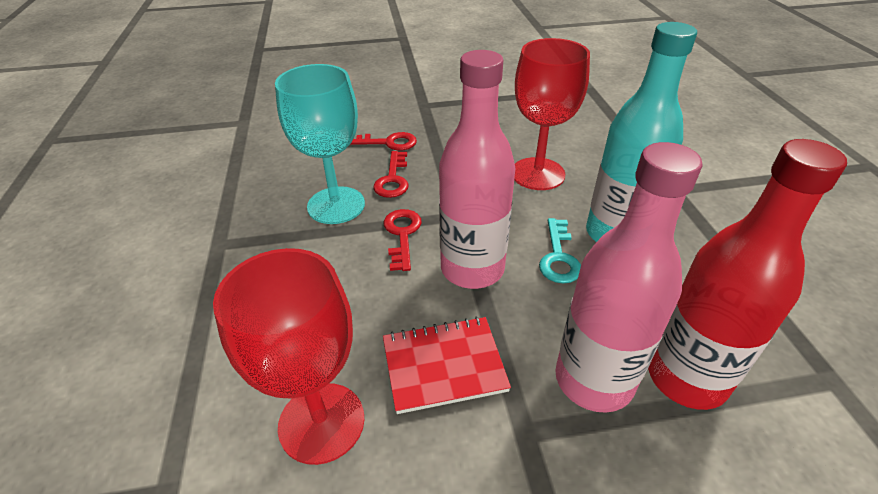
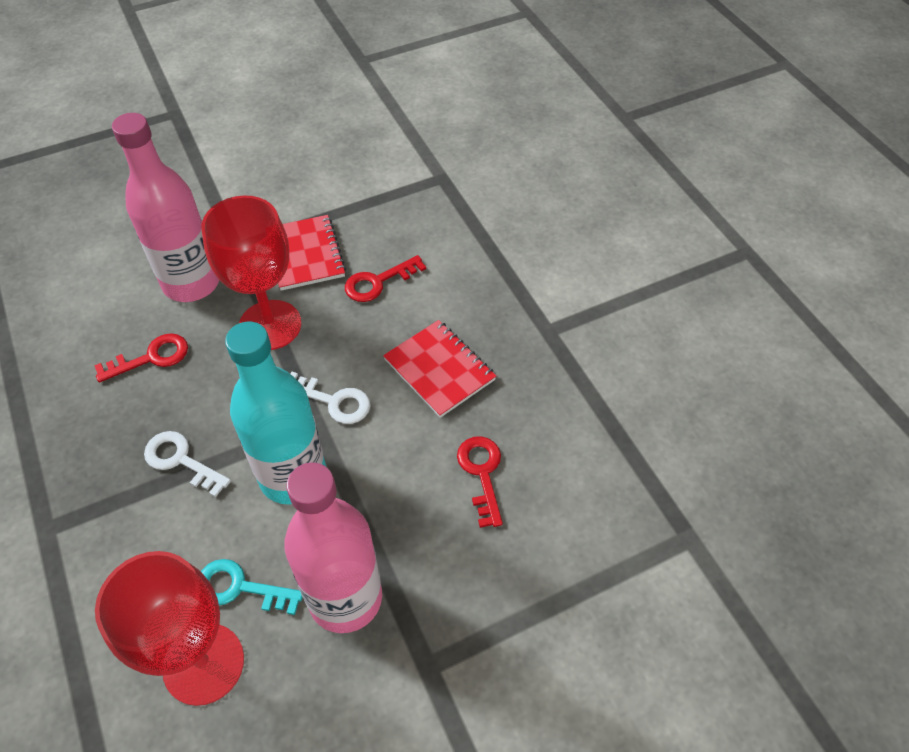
red bottle: 1 -> 0
red notebook: 1 -> 2
turquoise goblet: 1 -> 0
white key: 0 -> 2

